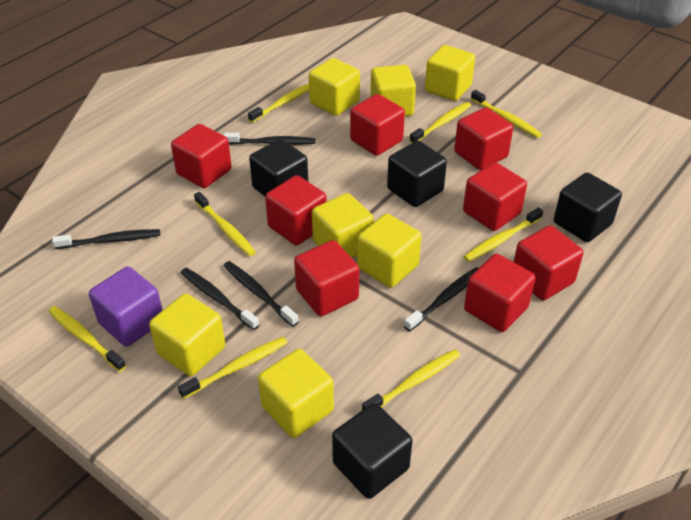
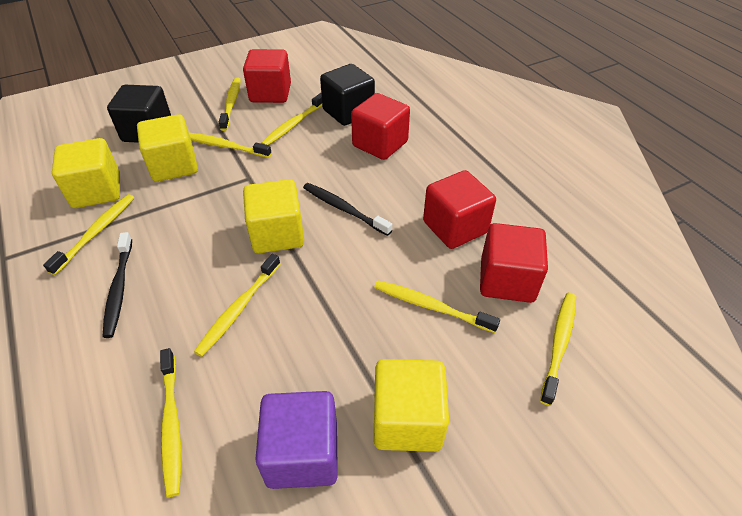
black cube: 4 -> 2
black toothbrush: 5 -> 2
red cube: 8 -> 4
yellow cube: 7 -> 4

